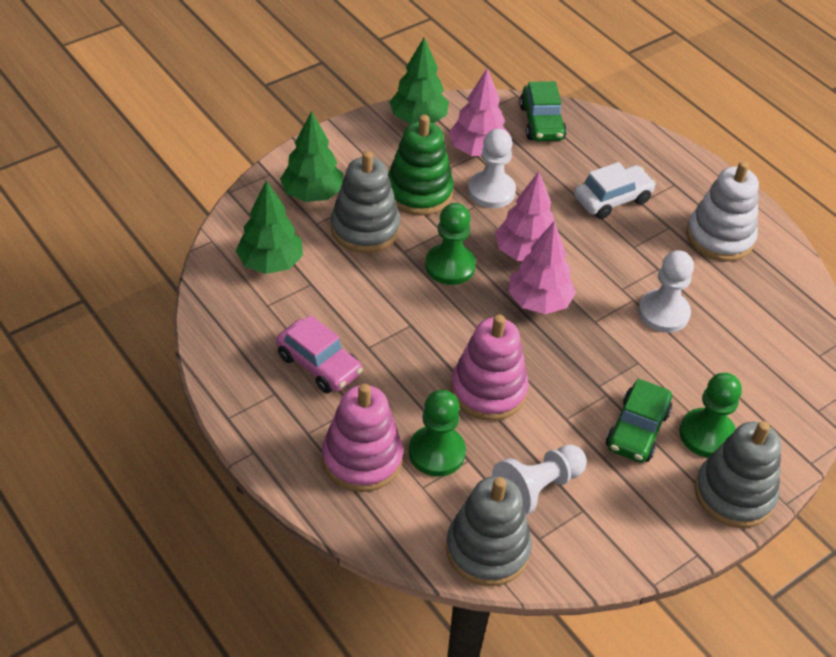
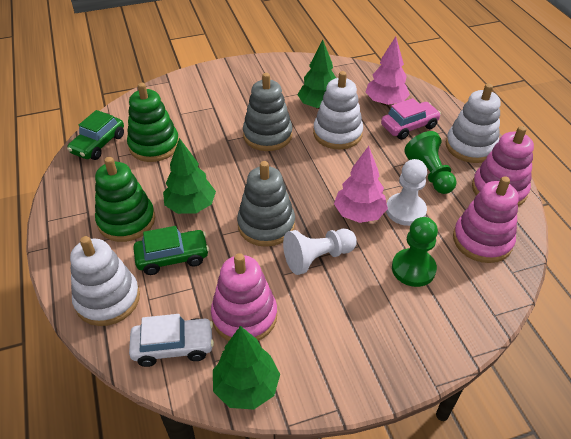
green pawn: 3 -> 2
green stacking toy: 1 -> 2
grey stacking toy: 3 -> 2
pink stacking toy: 2 -> 3
pink tree: 3 -> 2
white pawn: 3 -> 2
white stacking toy: 1 -> 3

